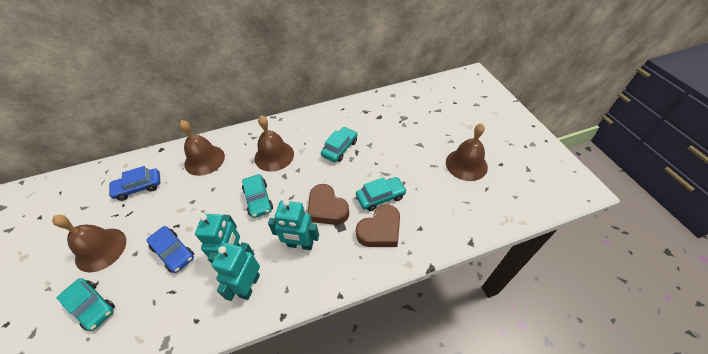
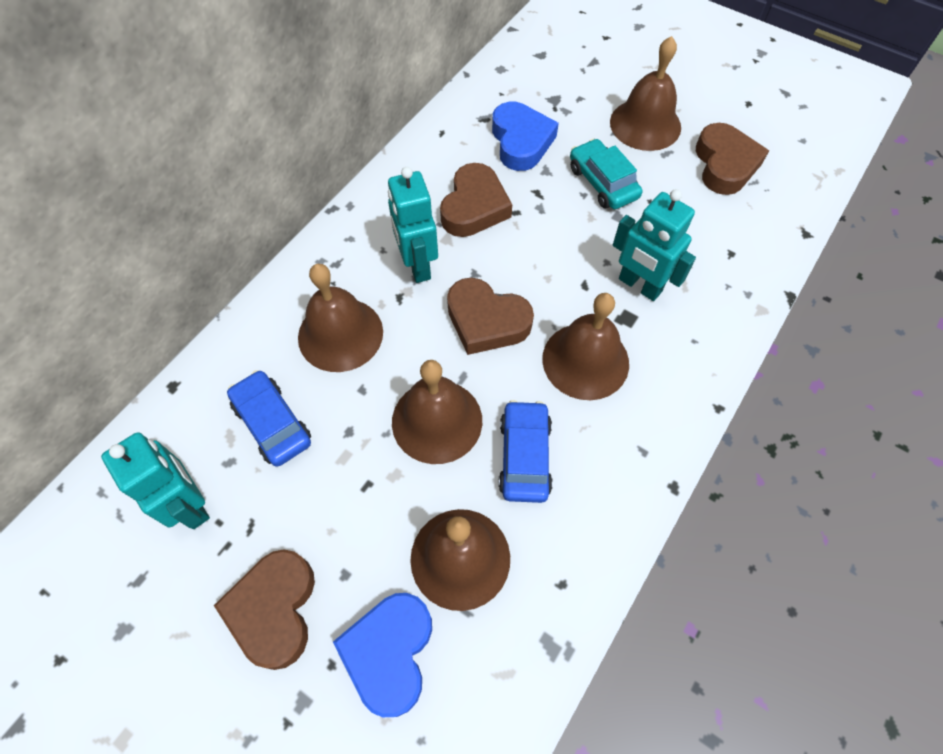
blue heart: 0 -> 2
brown bell: 4 -> 5
brown heart: 2 -> 4
turquoise car: 4 -> 1

